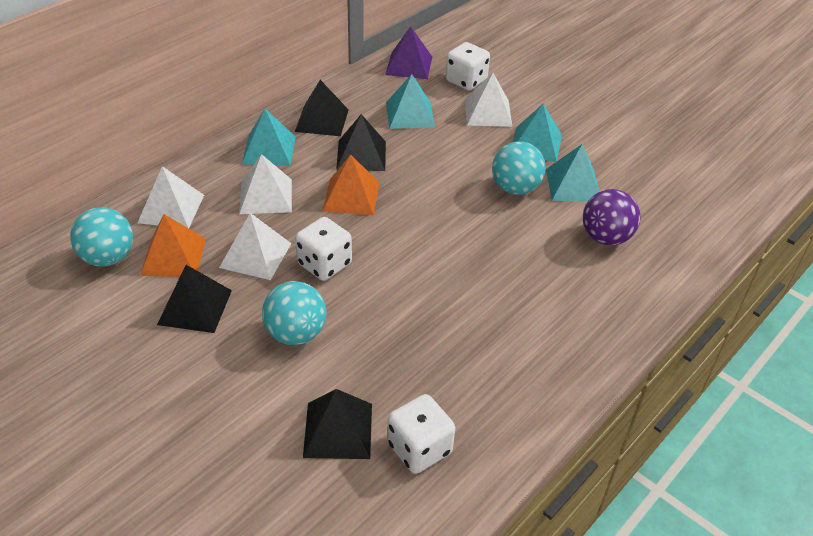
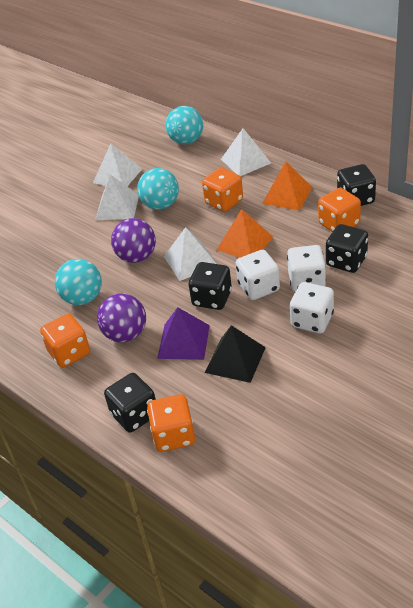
black dice: 0 -> 4
black pyramid: 4 -> 1
orange dice: 0 -> 4
purple ball: 1 -> 2
turquoise pyramid: 4 -> 0

